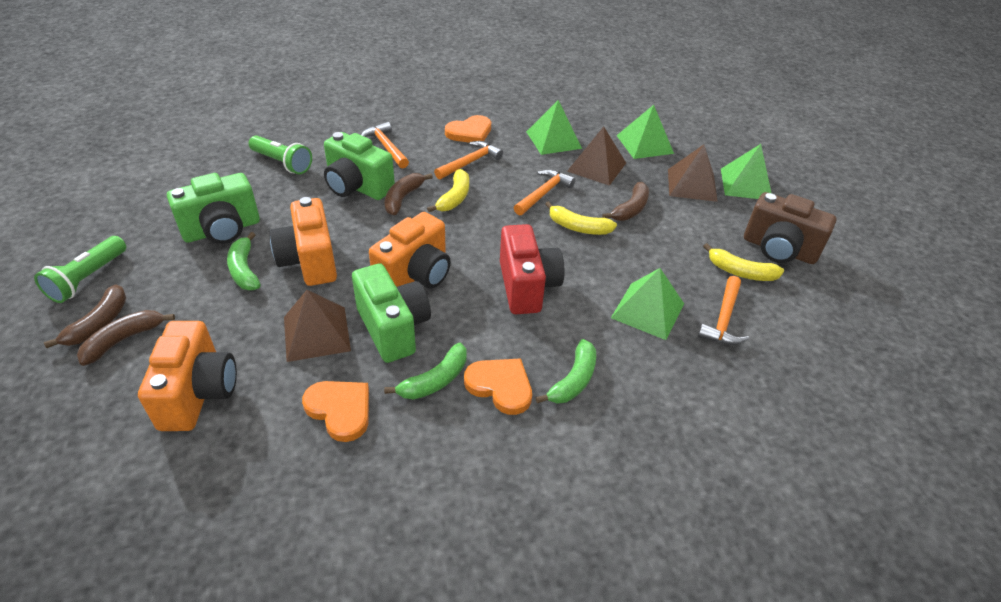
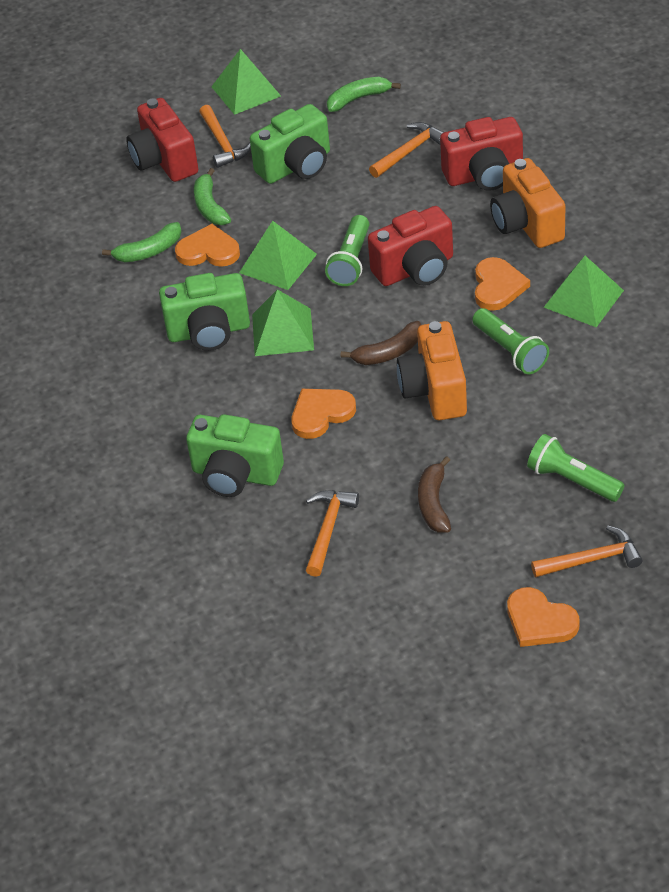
brown banana: 4 -> 2
brown camera: 1 -> 0
brown pyramid: 3 -> 0
green flashlight: 2 -> 3
orange camera: 3 -> 2
orange heart: 3 -> 4
red camera: 1 -> 3
yellow banana: 3 -> 0

